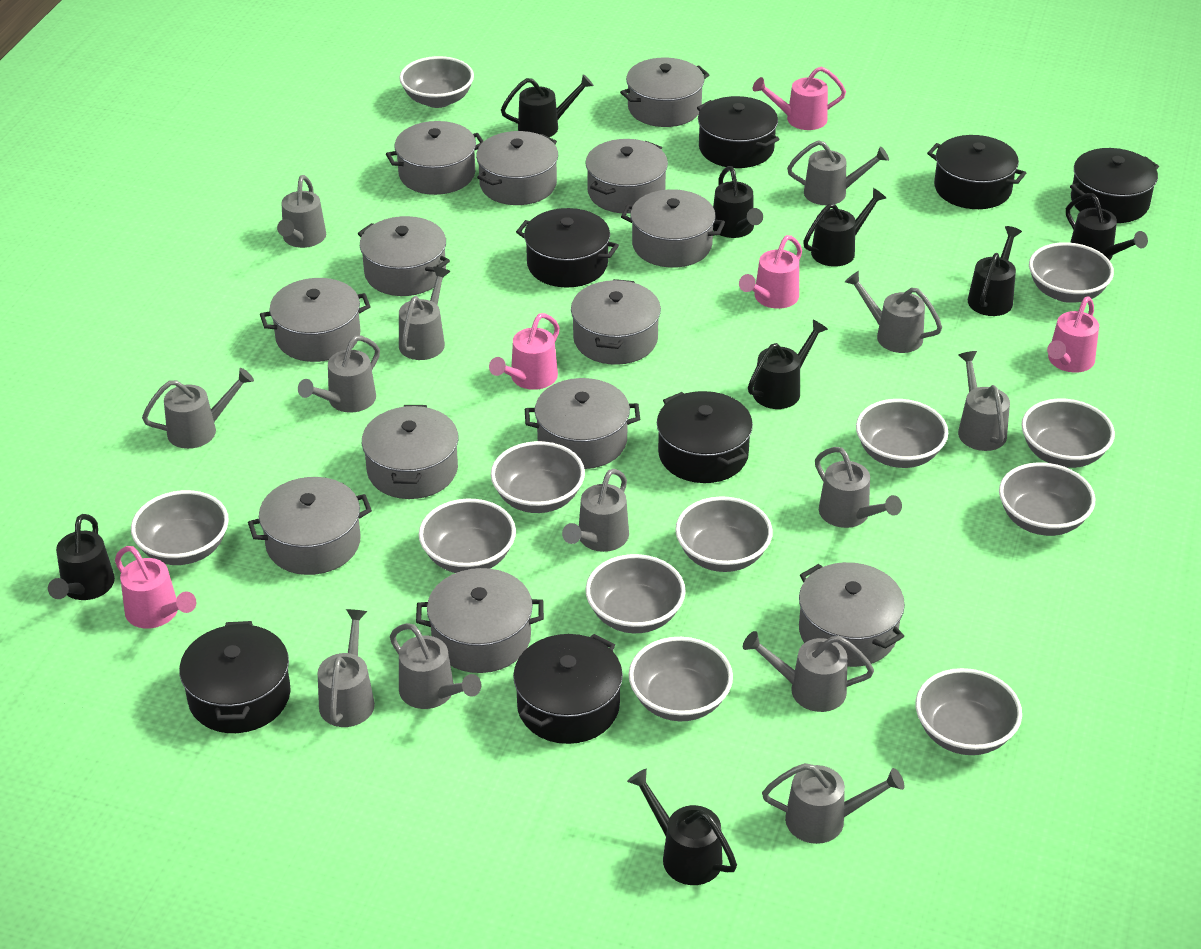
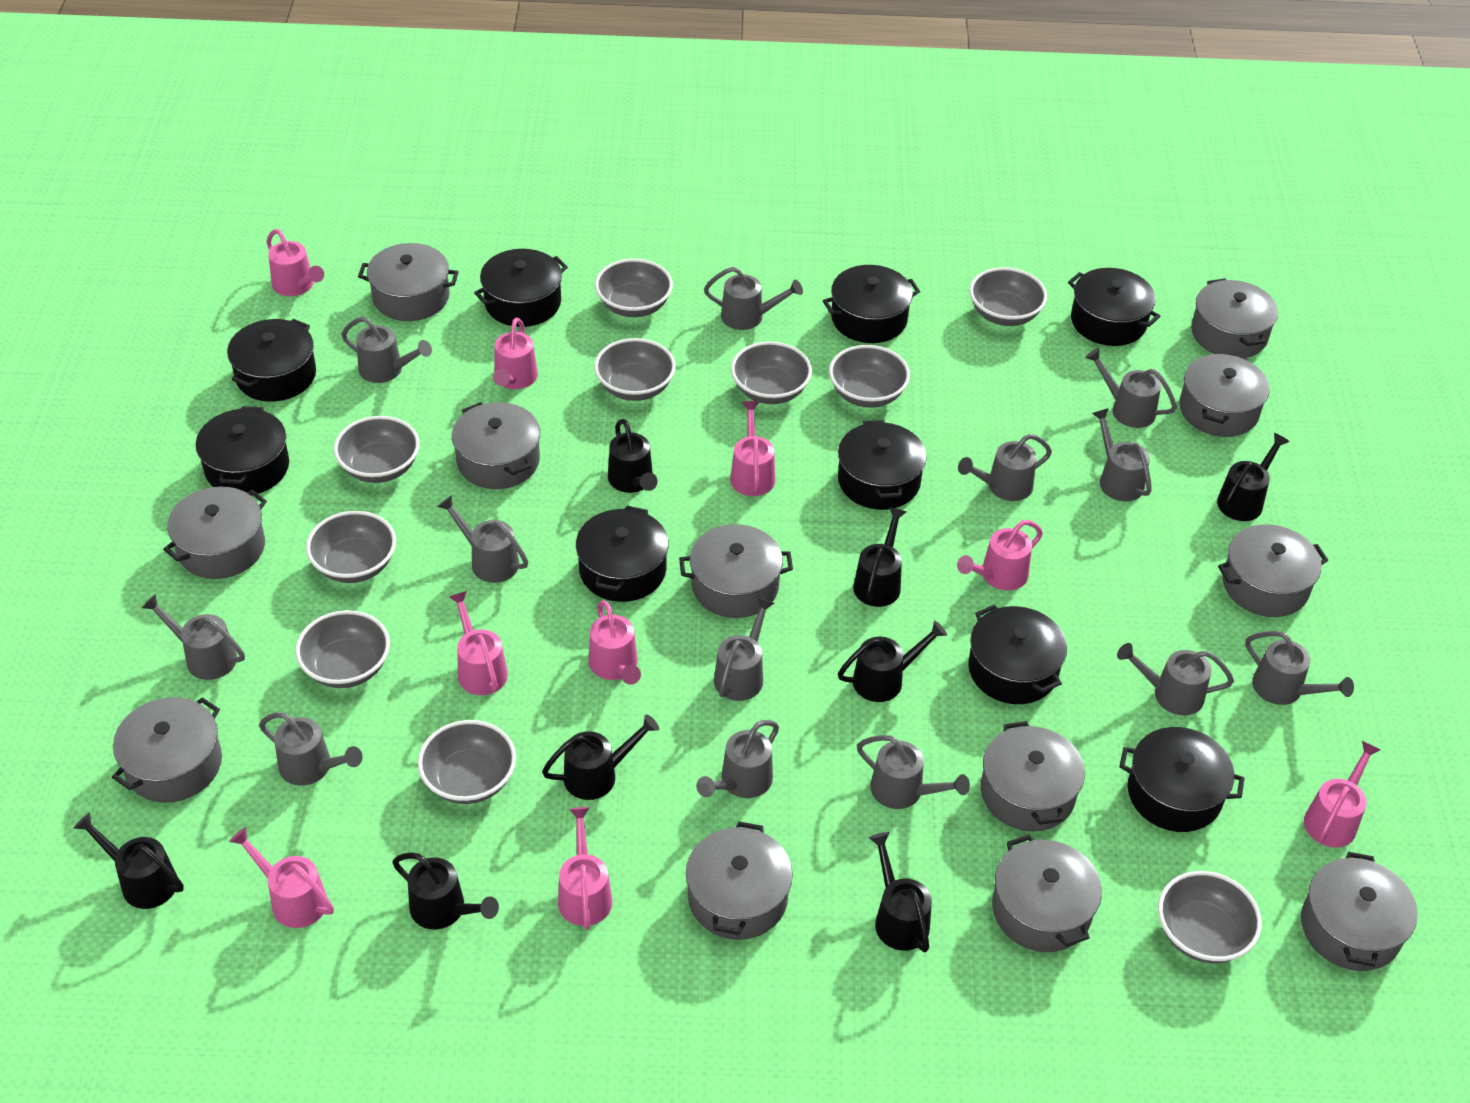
black pot: 7 -> 9
grey bowl: 12 -> 10
grey pot: 13 -> 12
pink watering can: 5 -> 9

